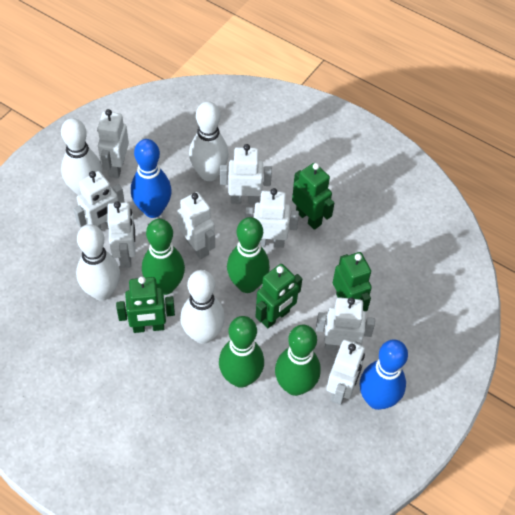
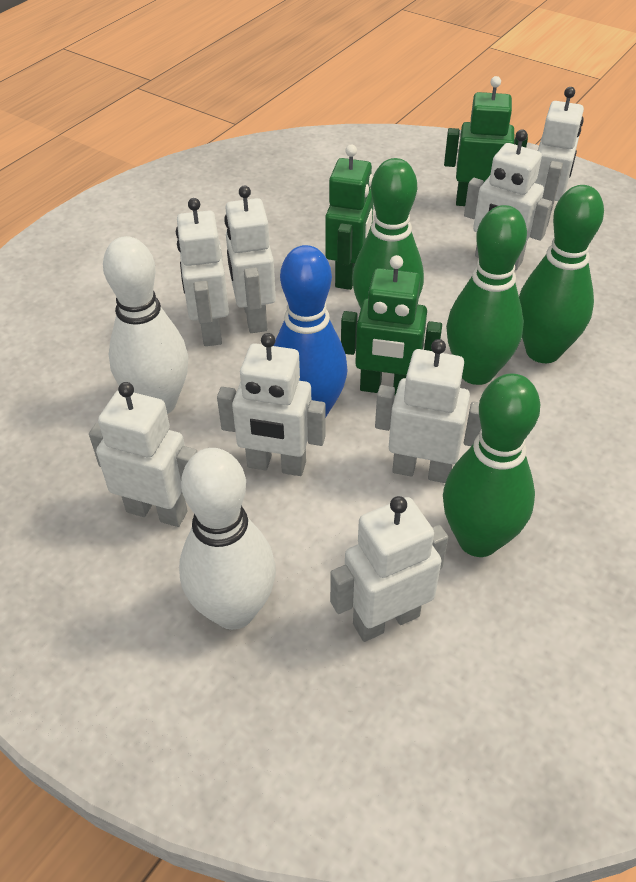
blue bowling pin: 2 -> 1
green robot: 4 -> 3
white bowling pin: 4 -> 2

